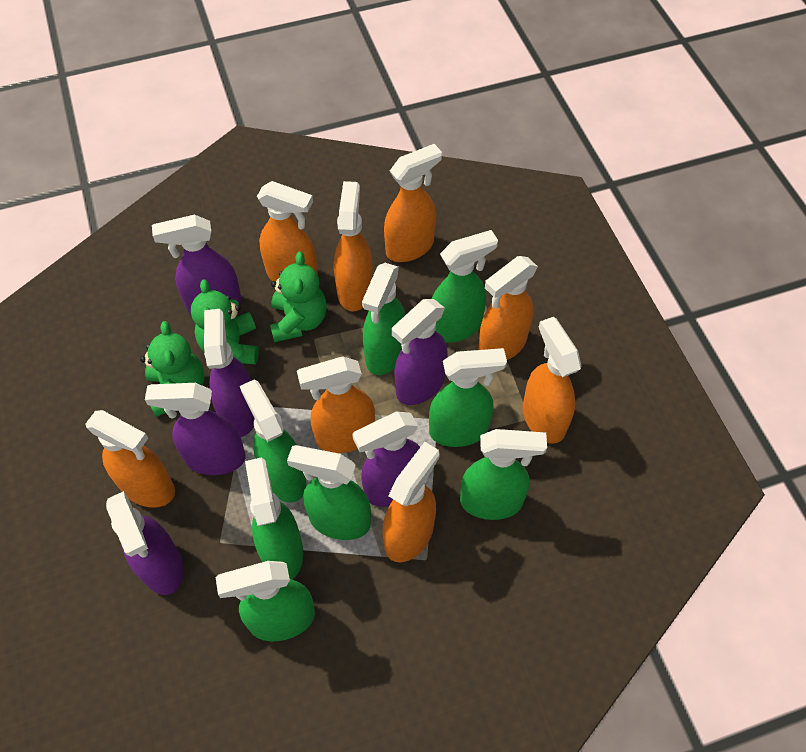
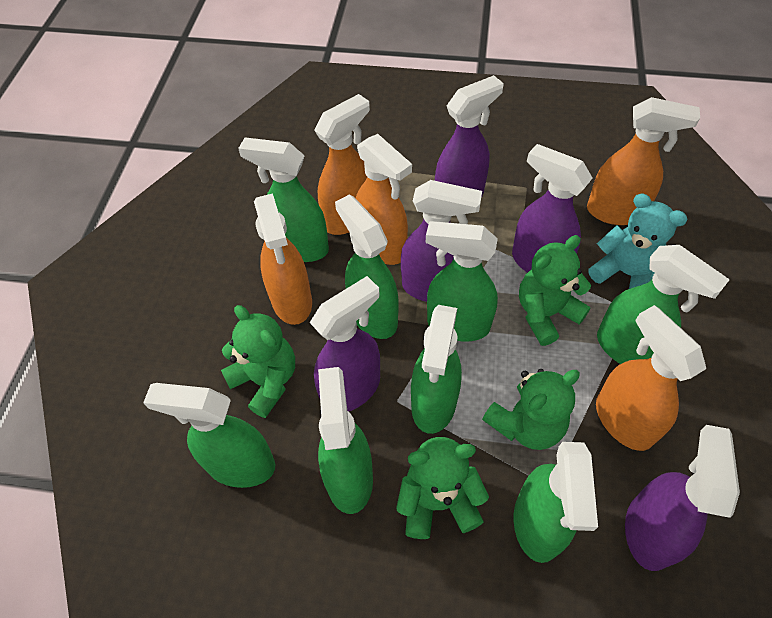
green teddy bear: 3 -> 4
orange spray bottle: 8 -> 5
purple spray bottle: 6 -> 5
turquoise teddy bear: 0 -> 1

